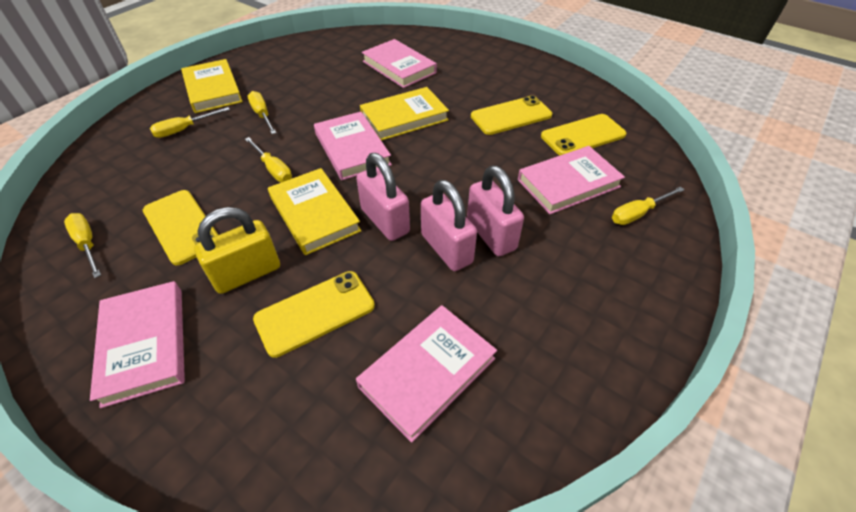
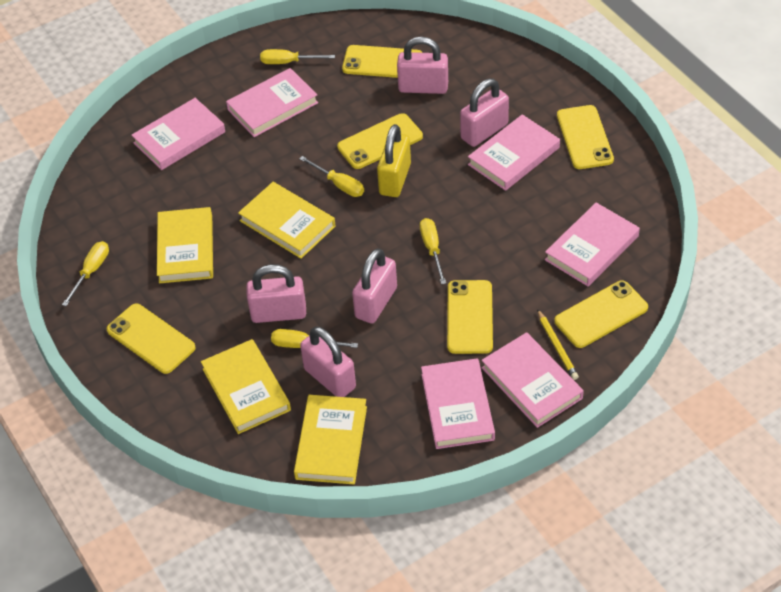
pink book: 5 -> 6
pink padlock: 3 -> 5
yellow book: 3 -> 4
yellow pencil: 0 -> 1
yellow phone: 4 -> 6

